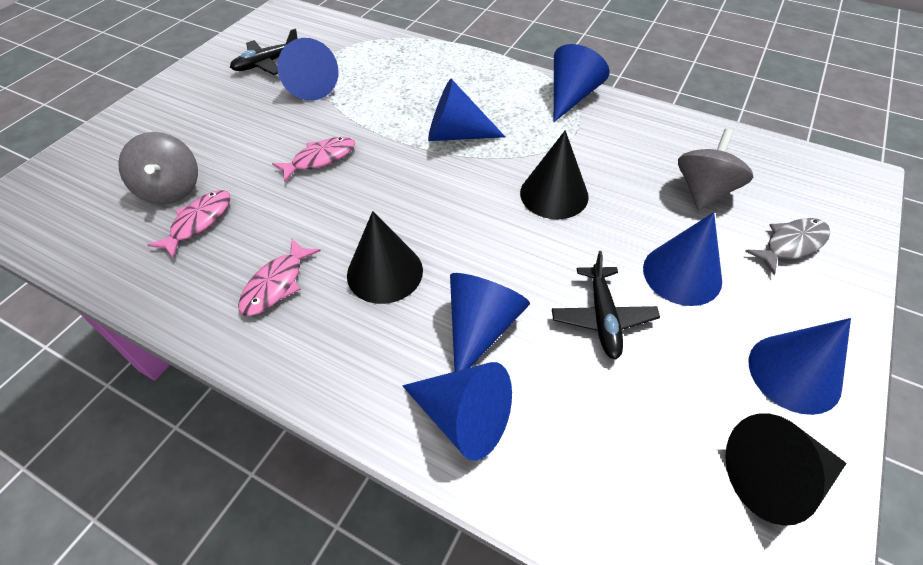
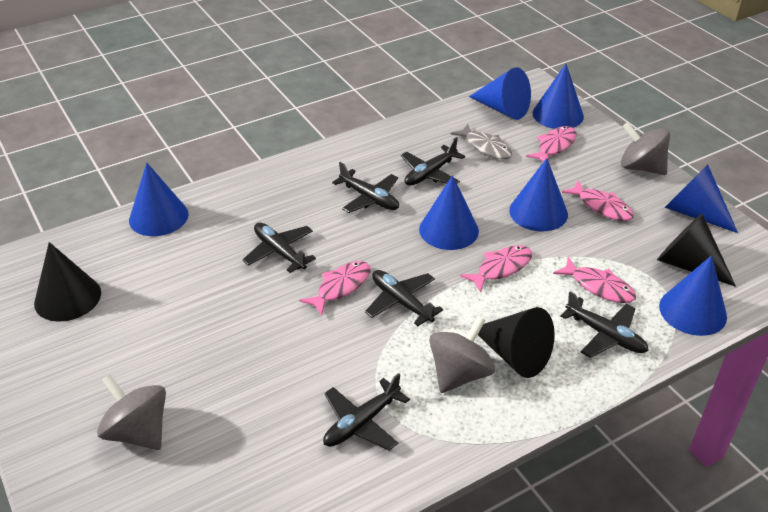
black plane: 2 -> 6
grey spinning top: 2 -> 3
pink fish: 3 -> 5

